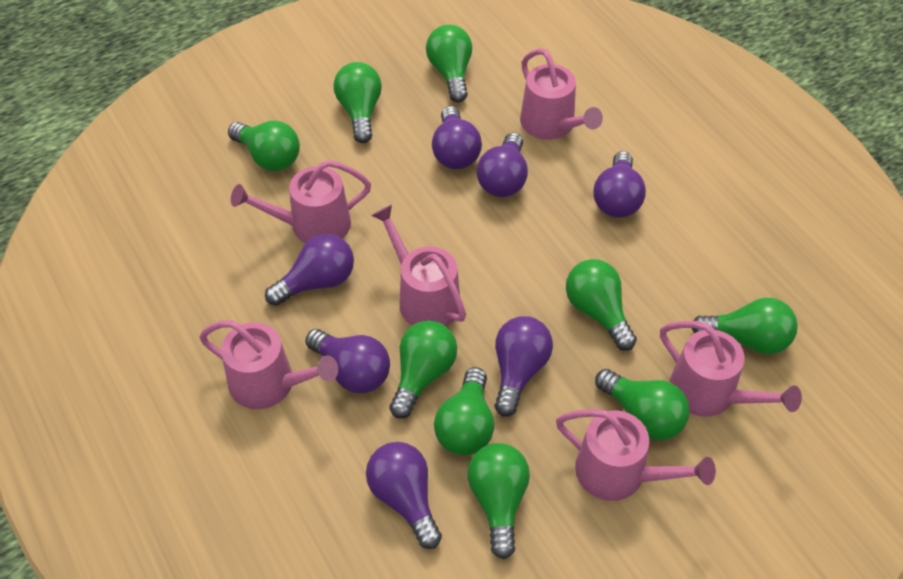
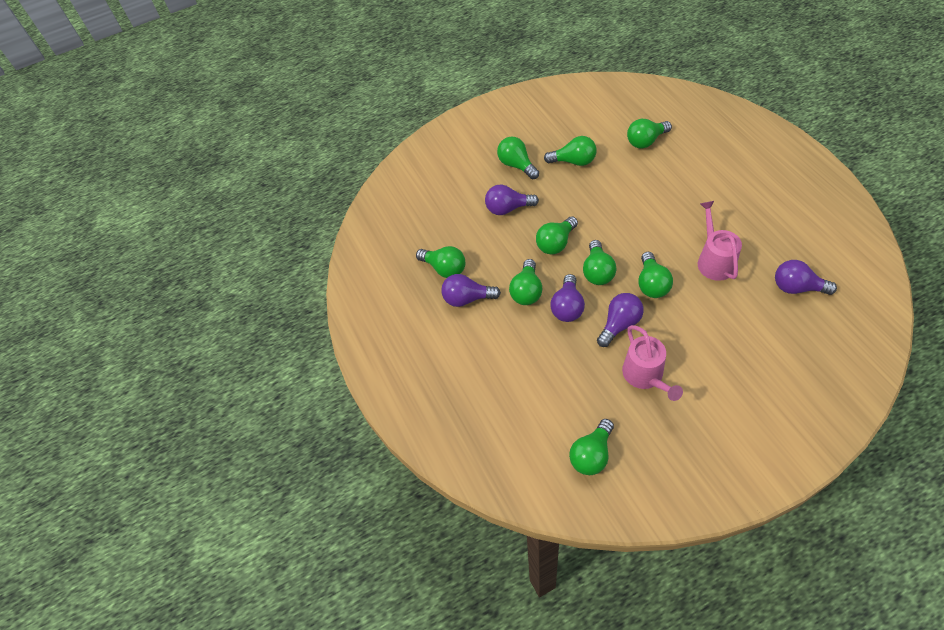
pink watering can: 6 -> 2
purple light bulb: 7 -> 5

